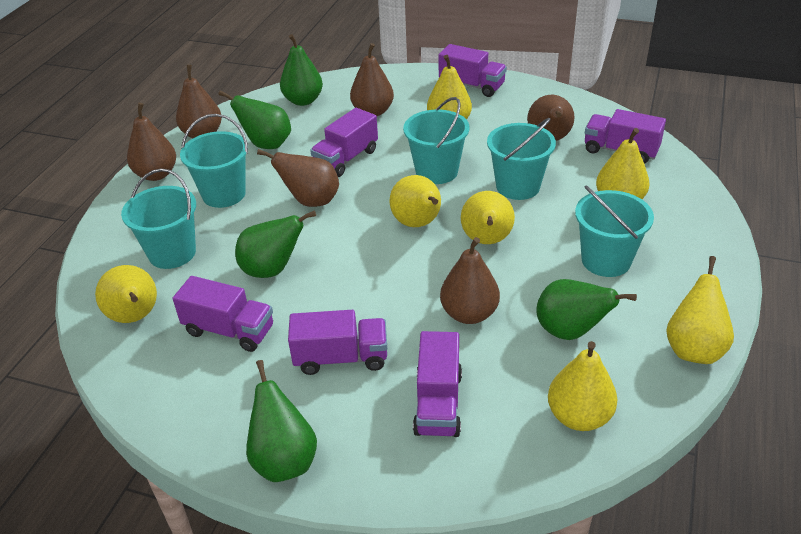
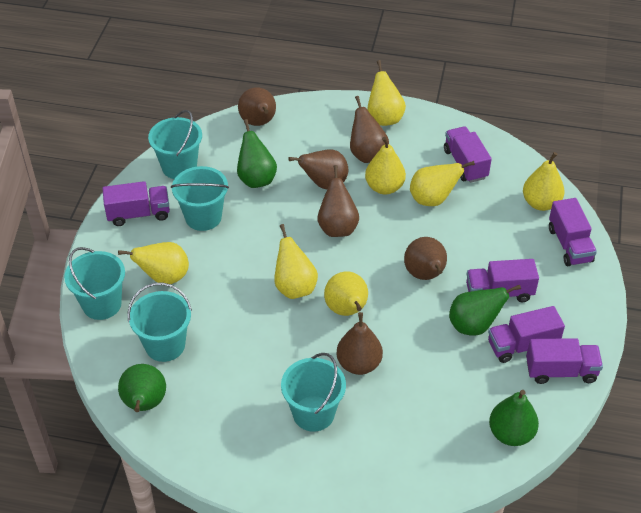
green pear: 5 -> 4

